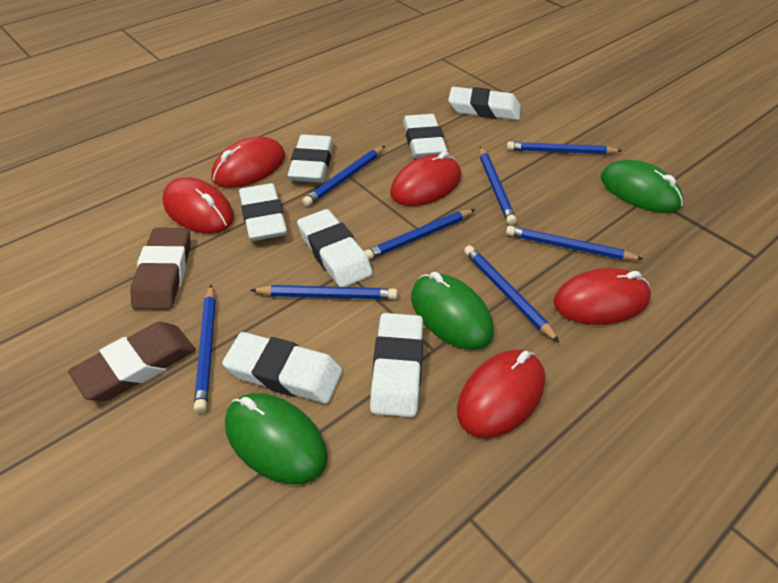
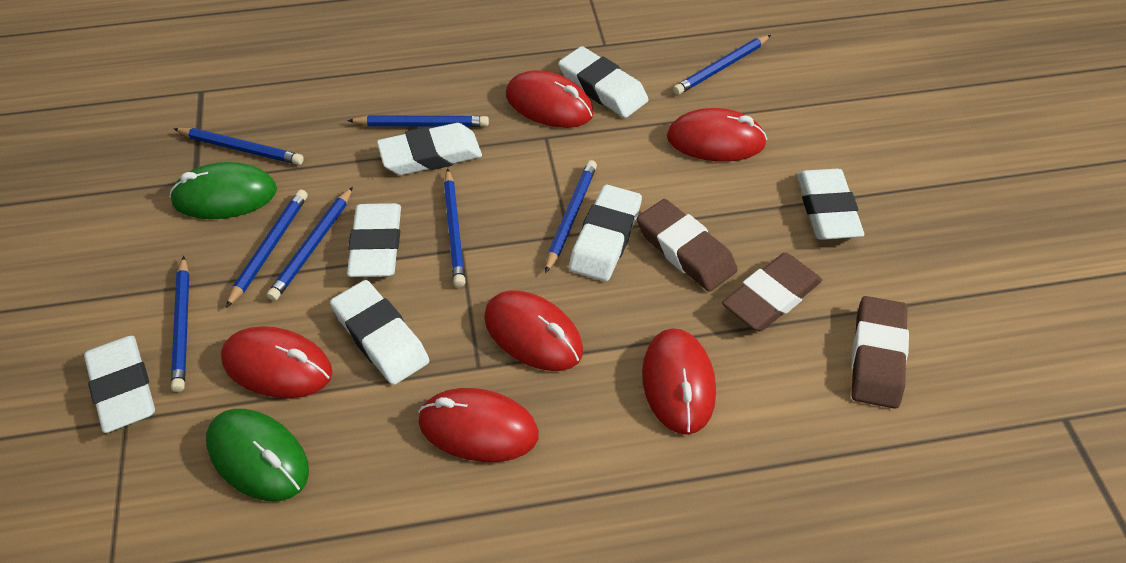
brown eraser: 2 -> 3
green mouse: 3 -> 2
red mouse: 5 -> 6

